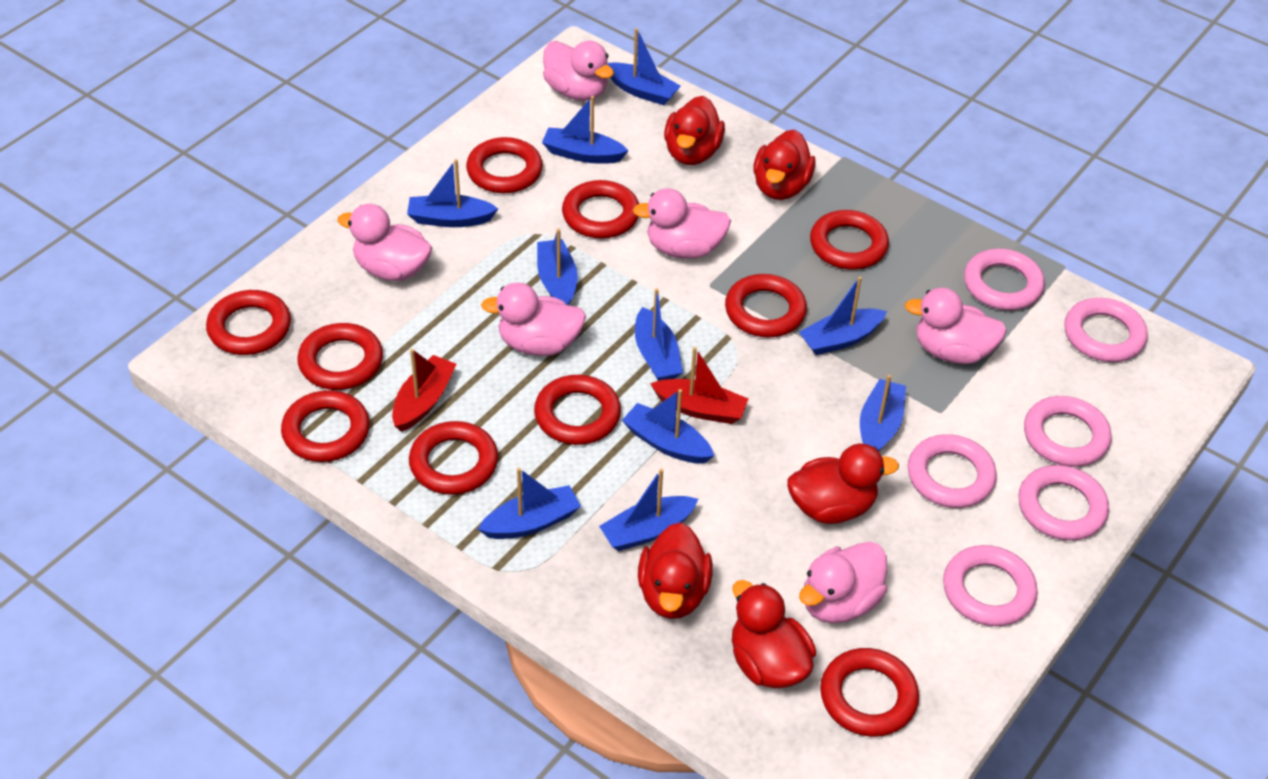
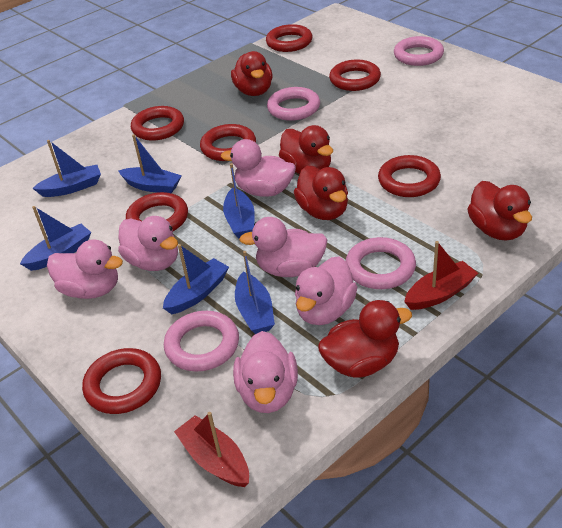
blue boat: 10 -> 6
pink ring: 6 -> 4
red ring: 10 -> 7

